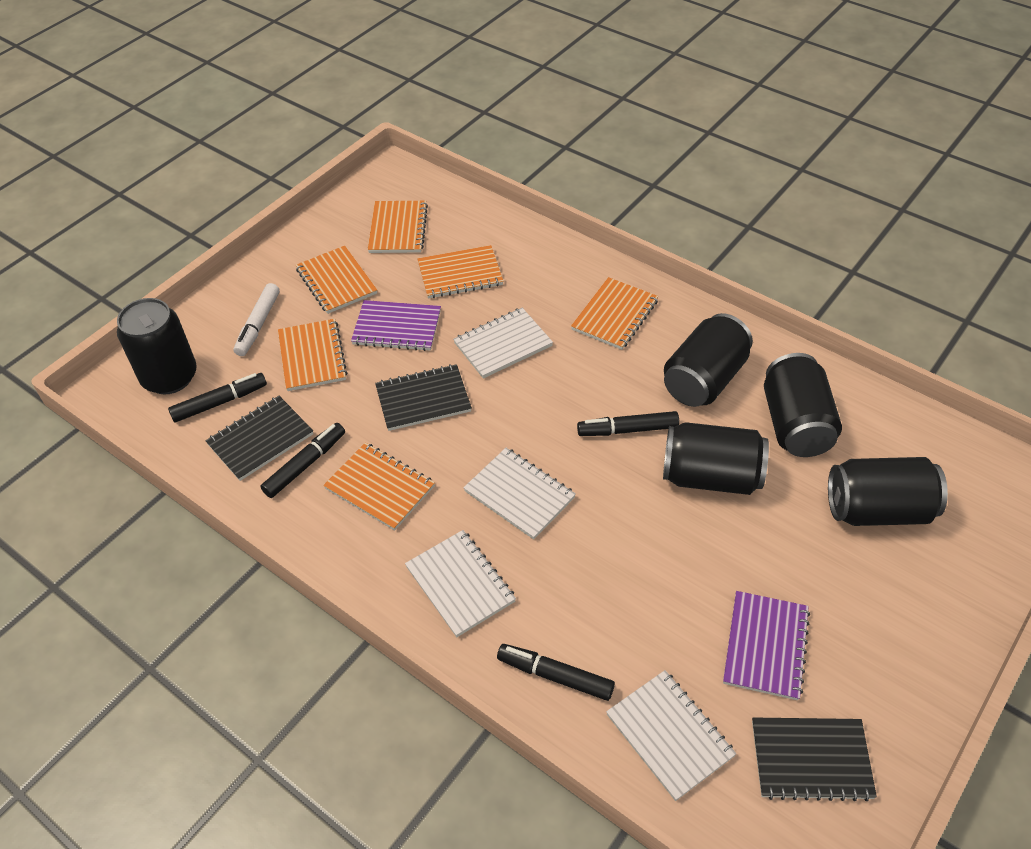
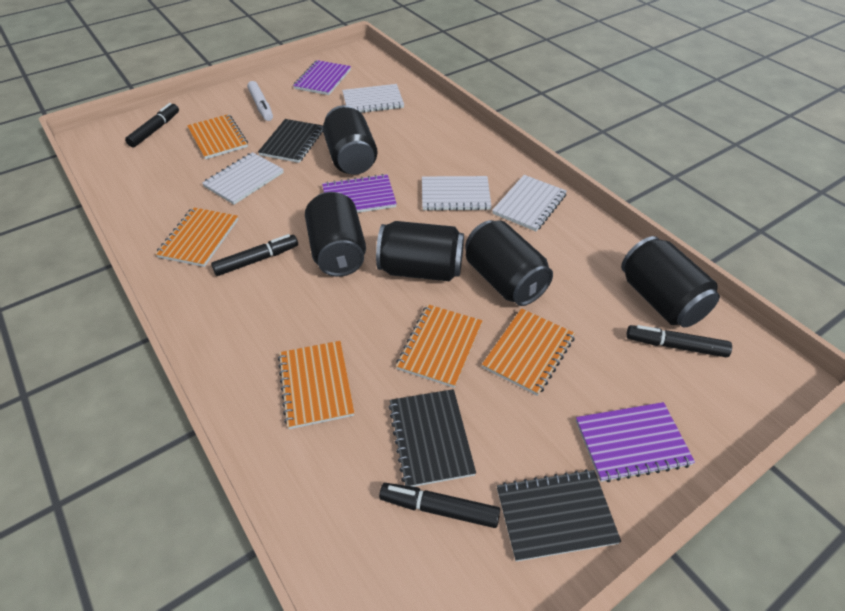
orange notebook: 6 -> 5
purple notebook: 2 -> 3

